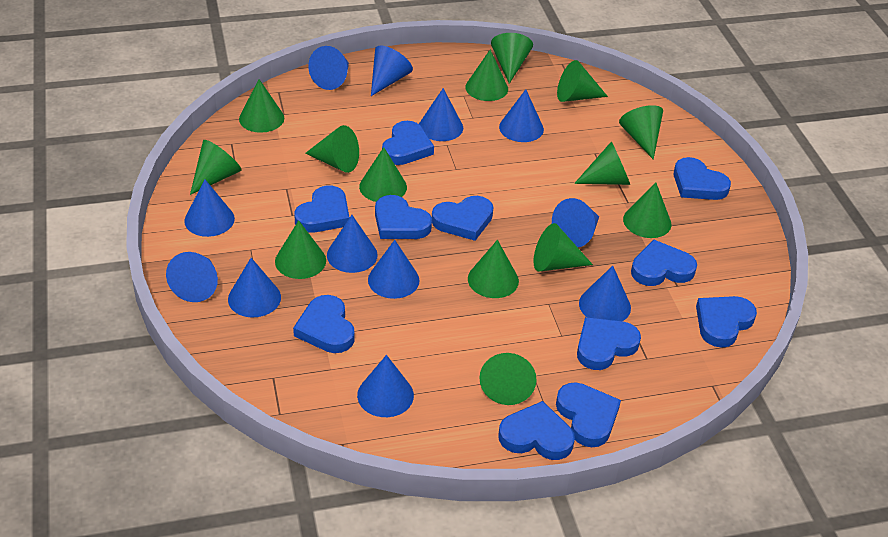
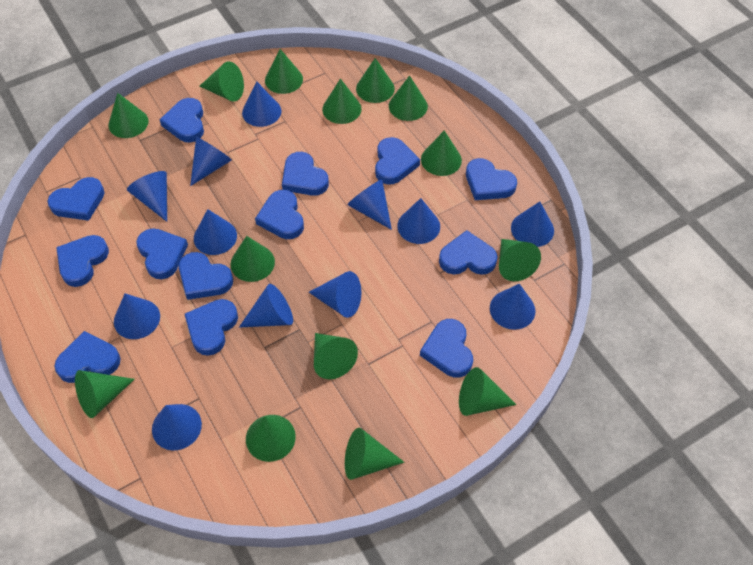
blue heart: 11 -> 13

